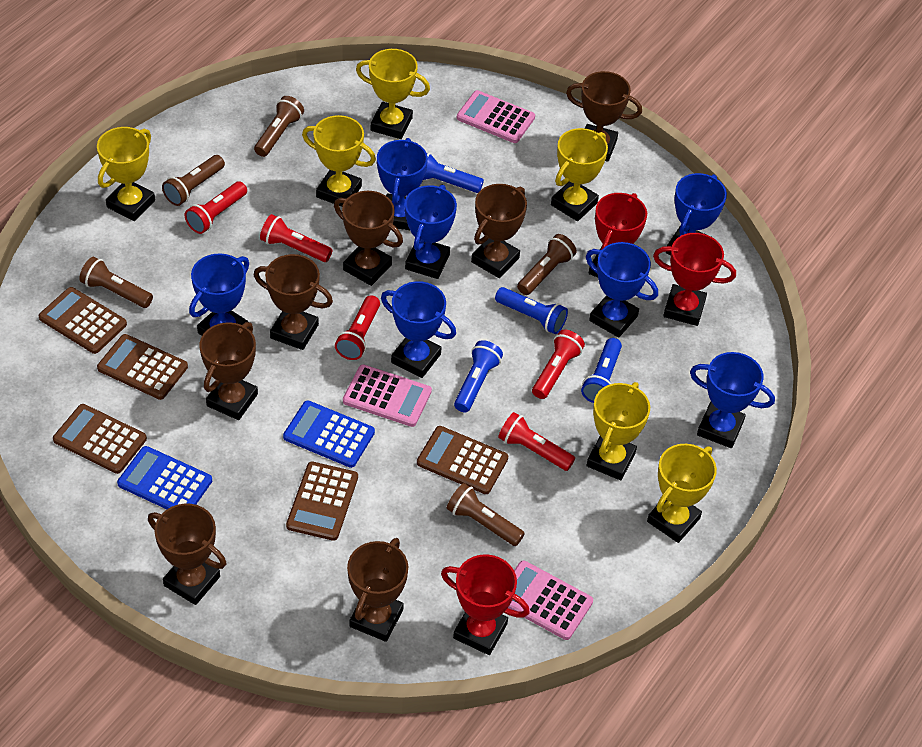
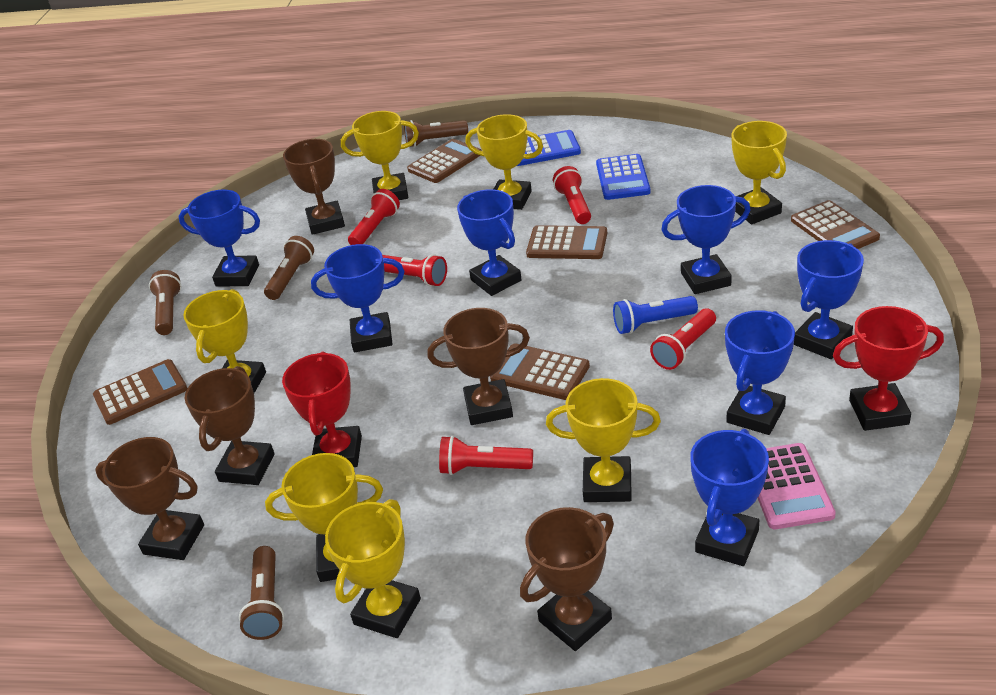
blue flashlight: 4 -> 1
brown flashlight: 5 -> 4
brown trophy: 7 -> 5
pink calculator: 3 -> 1
red trophy: 3 -> 2
yellow trophy: 6 -> 7

